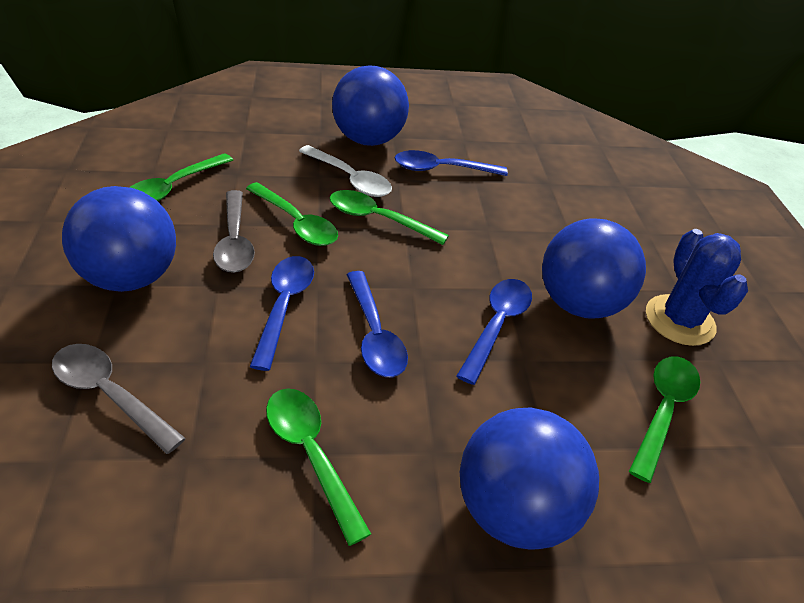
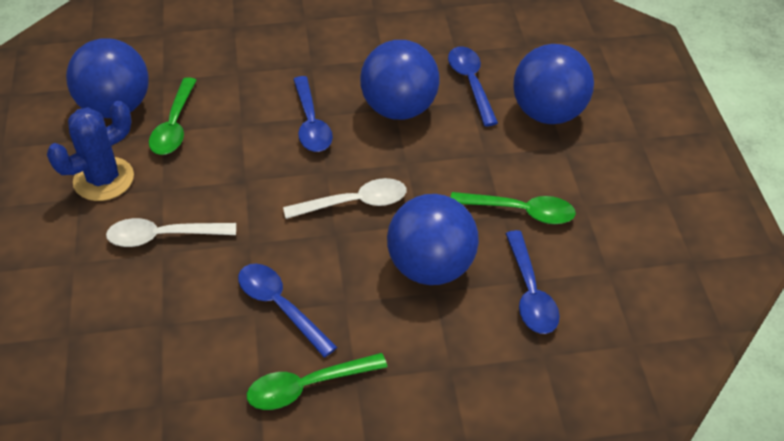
green spoon: 5 -> 3
grey spoon: 2 -> 0
white spoon: 1 -> 2

